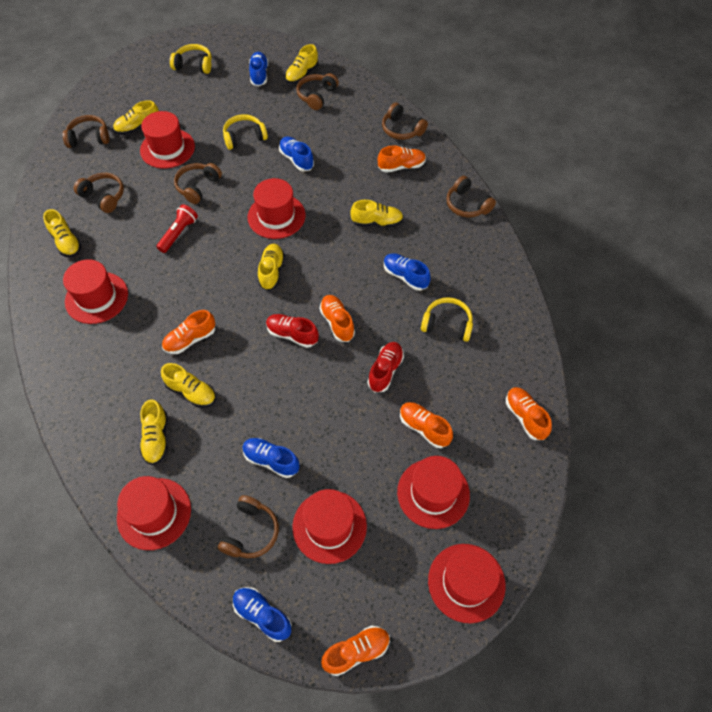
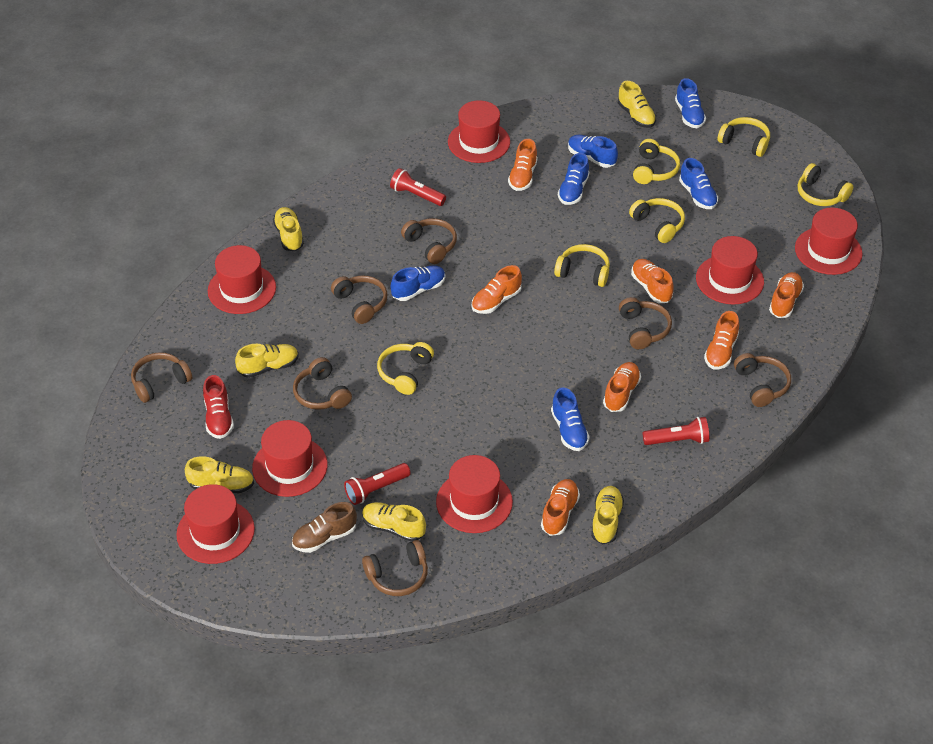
blue shoe: 5 -> 6
brown shoe: 0 -> 1
orange shoe: 6 -> 7
red flashlight: 1 -> 3
red shoe: 2 -> 1
yellow headphones: 3 -> 6
yellow shoe: 7 -> 6

